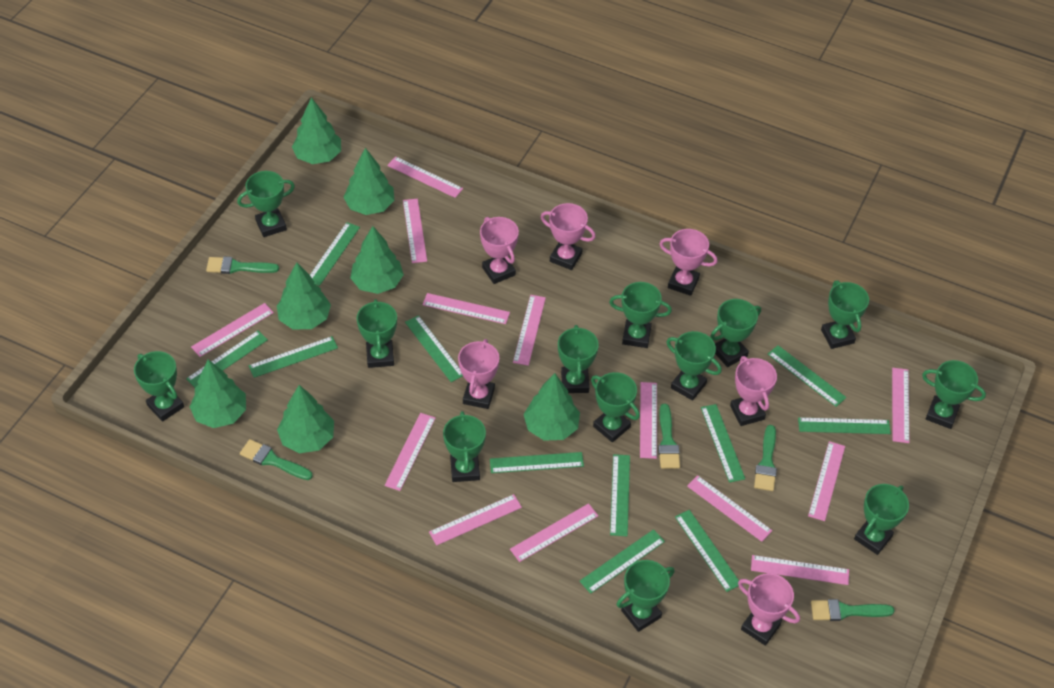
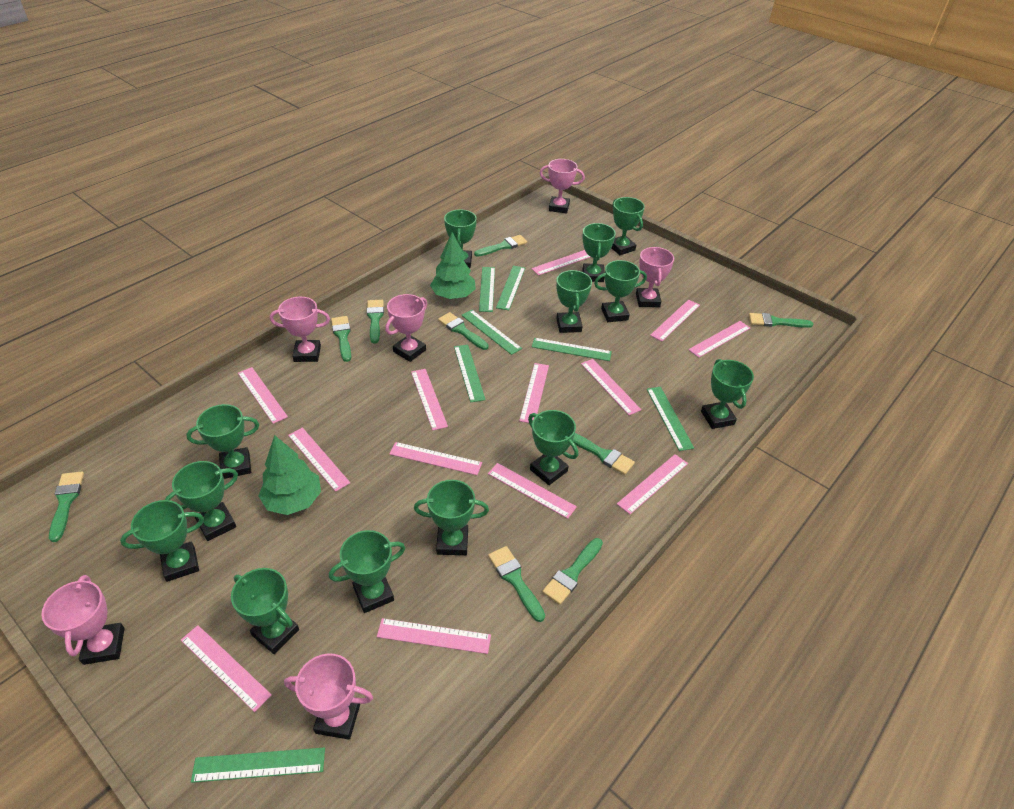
green brush: 5 -> 9
green ruler: 11 -> 7
green tree: 7 -> 2

